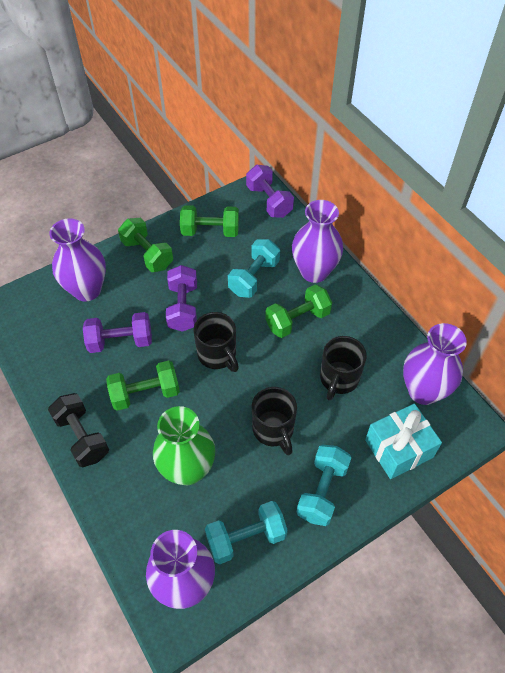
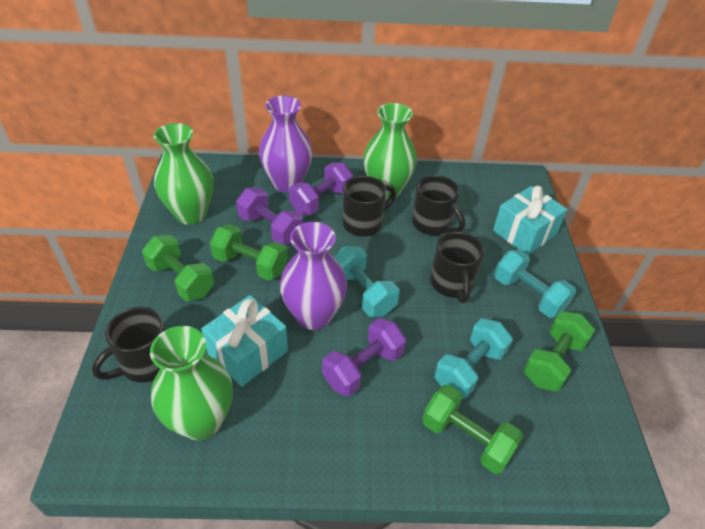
black dumbbell: 1 -> 0
black mug: 3 -> 4
green vase: 1 -> 3
purple vase: 4 -> 2
turquoise gift: 1 -> 2

